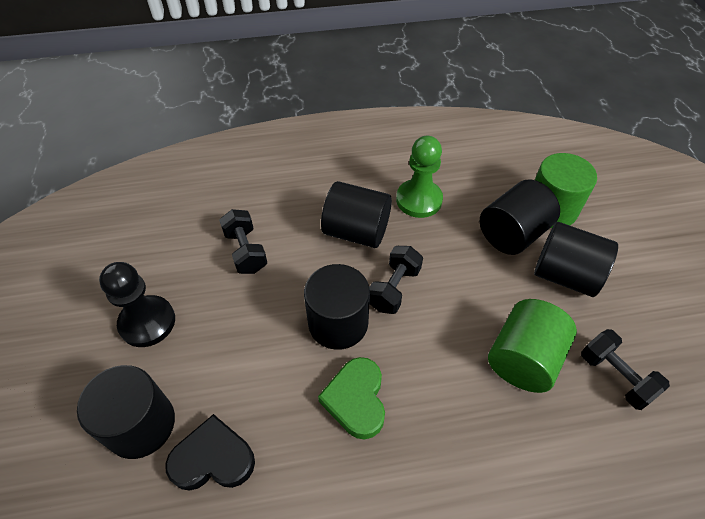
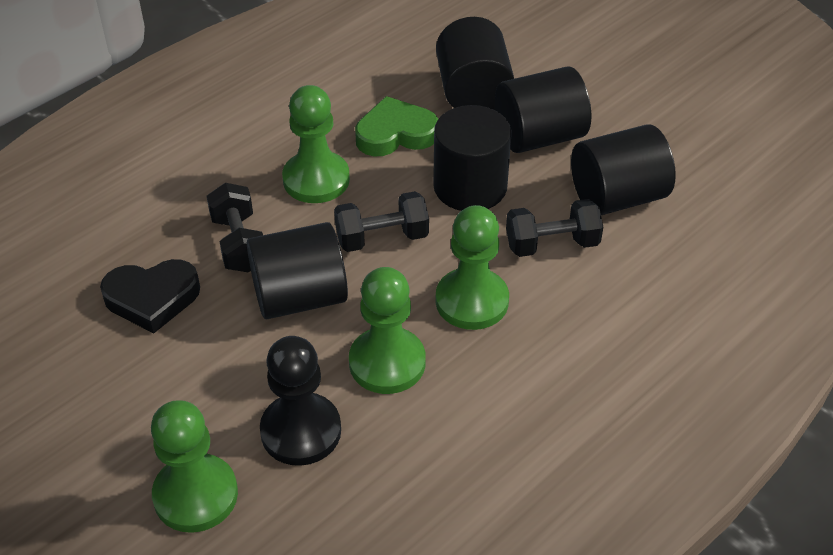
green cylinder: 2 -> 0
green pawn: 1 -> 4

